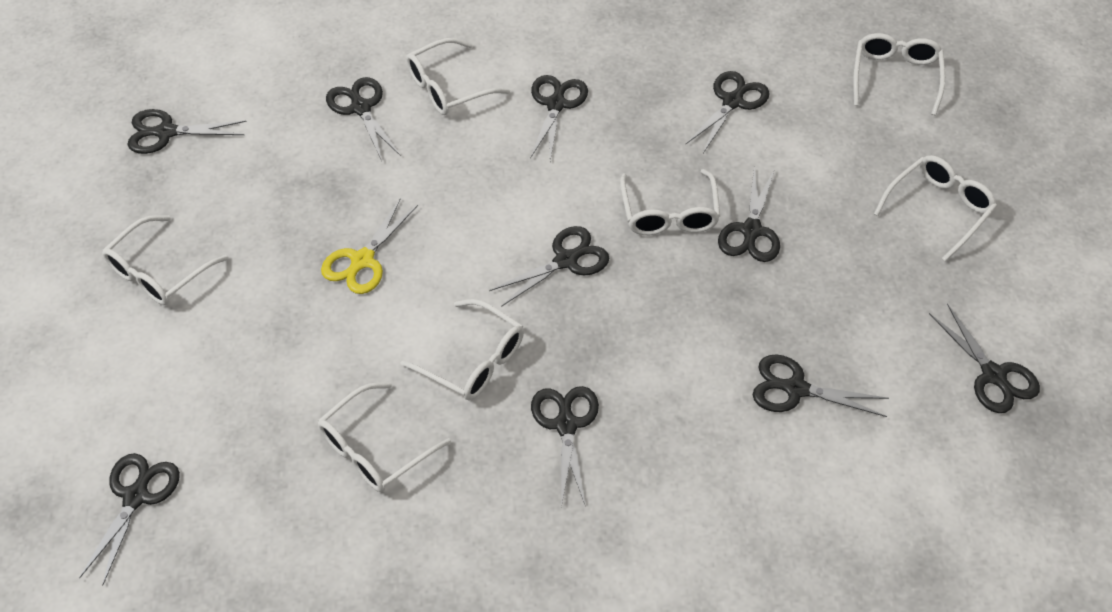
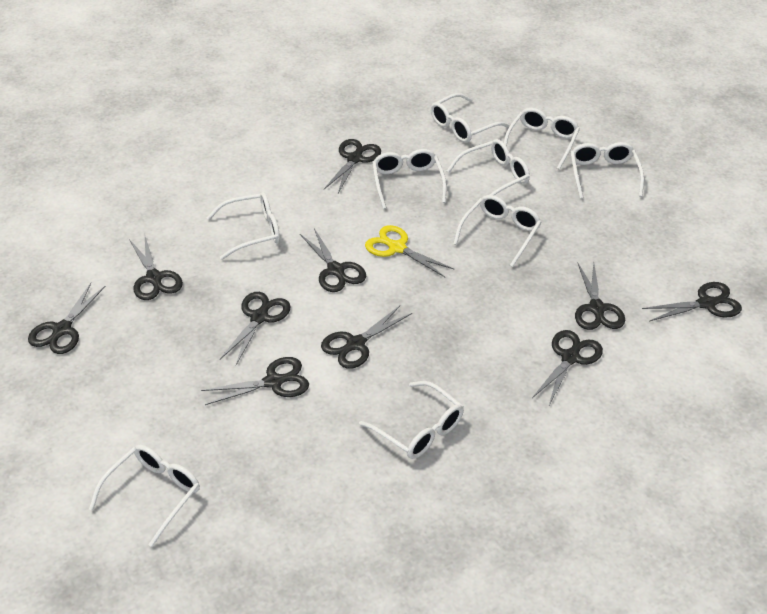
white glasses: 7 -> 9

